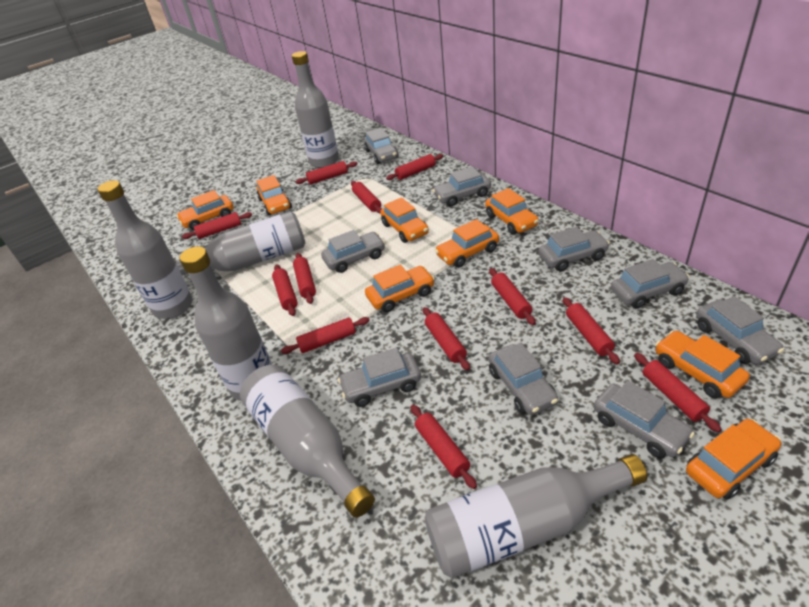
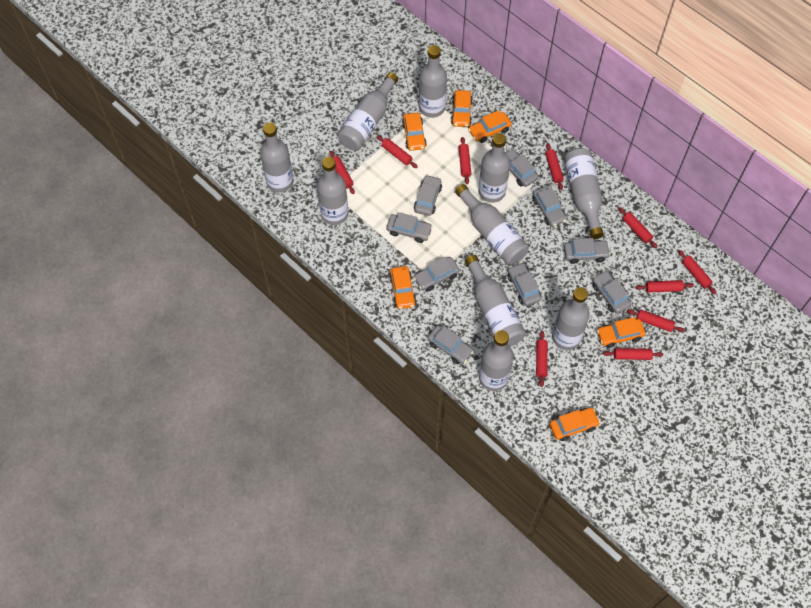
grey bottle: 6 -> 10
orange car: 8 -> 6
red rolling pin: 12 -> 10

